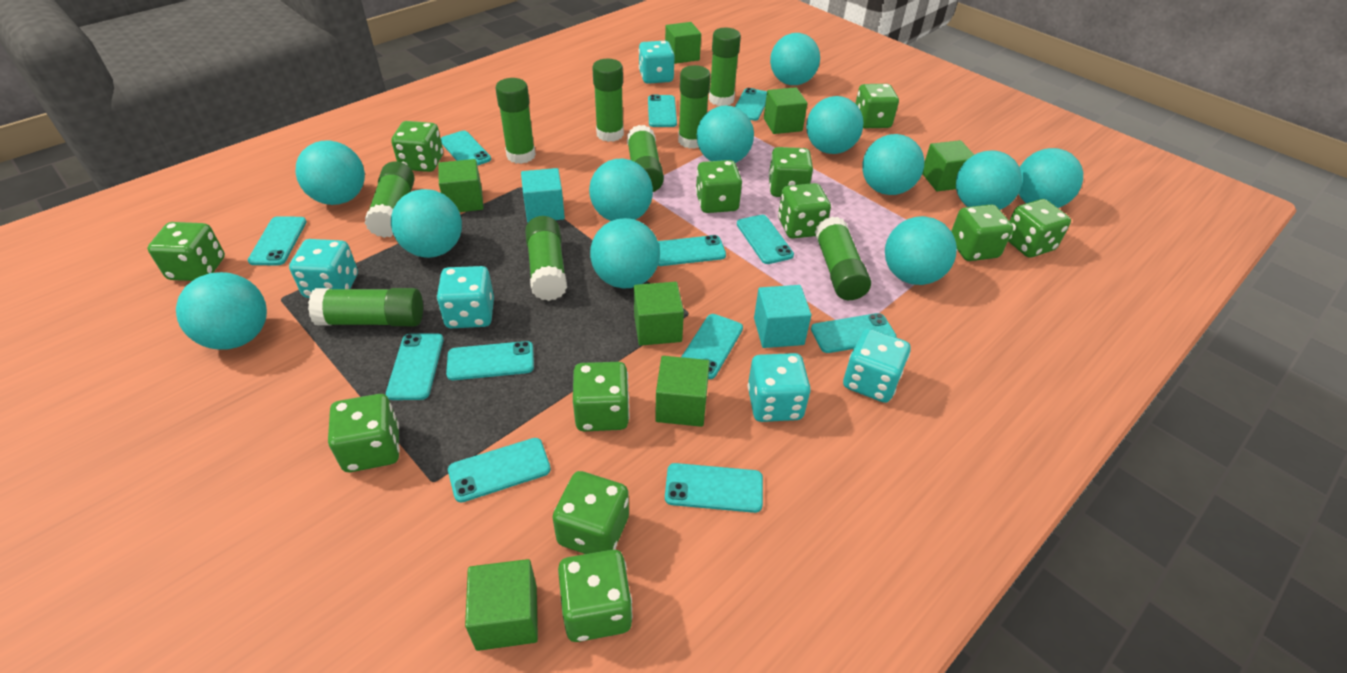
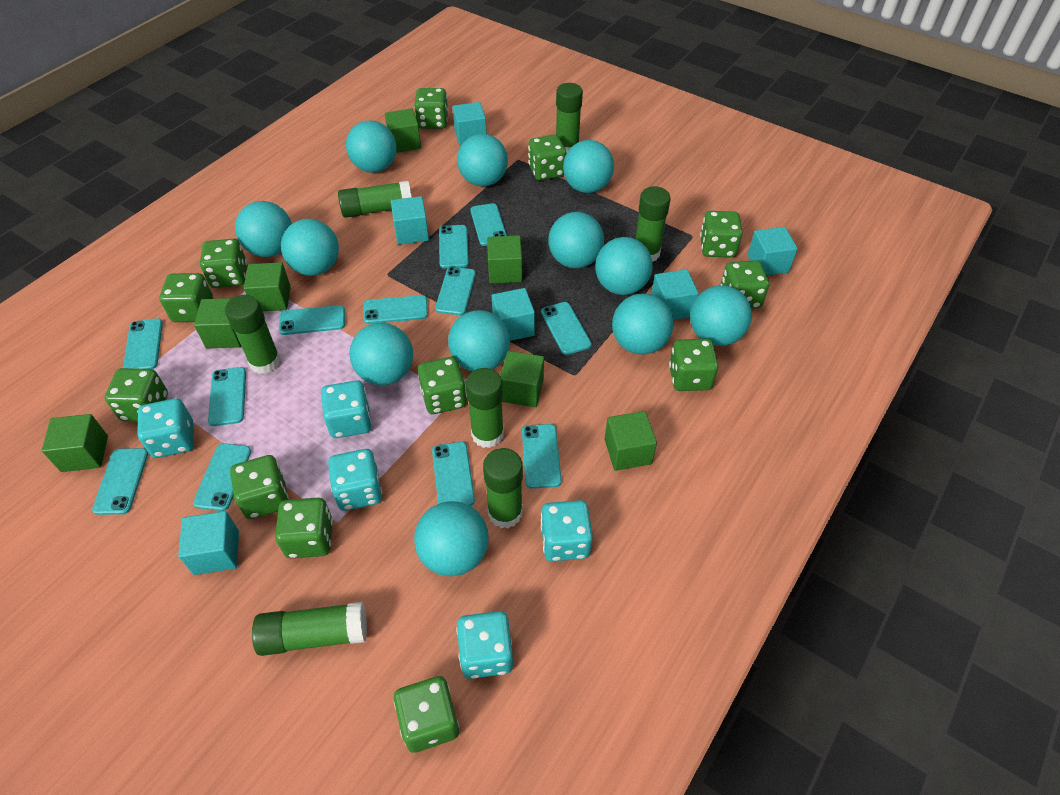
green glue stick: 9 -> 7
turquoise cube: 2 -> 6

